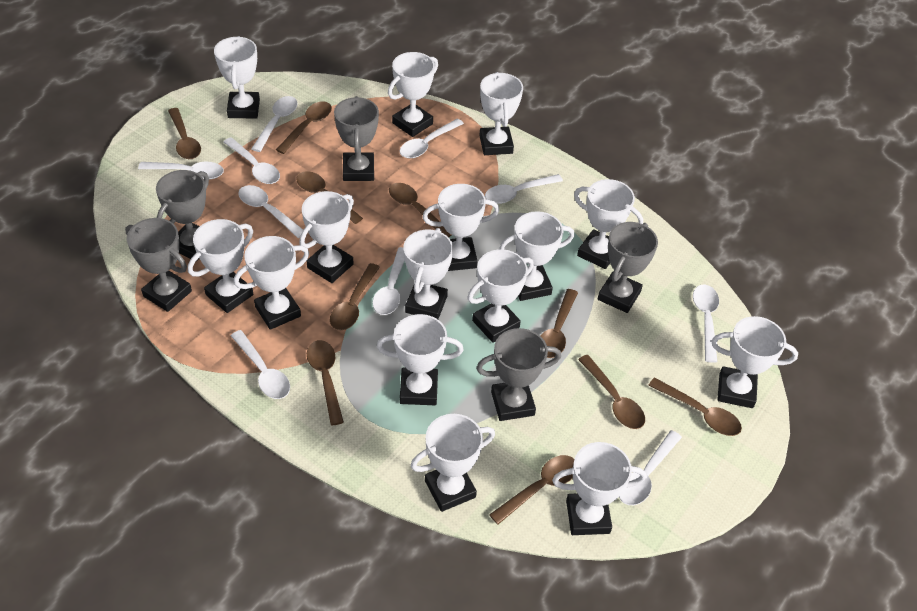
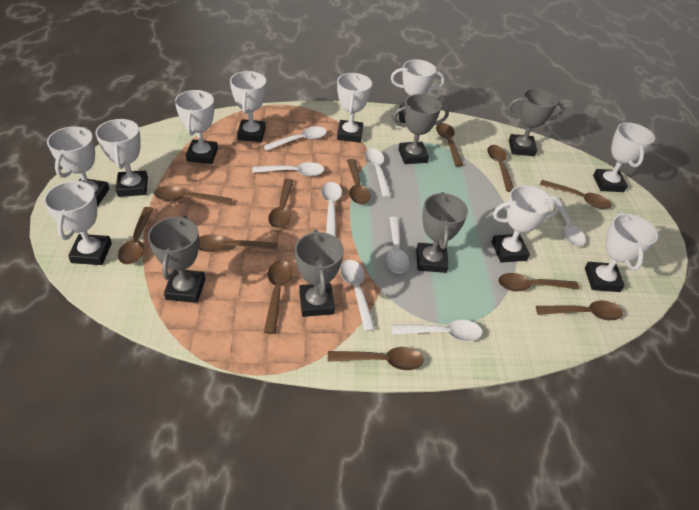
brown spoon: 10 -> 12
white spoon: 10 -> 8
white trophy: 15 -> 10

